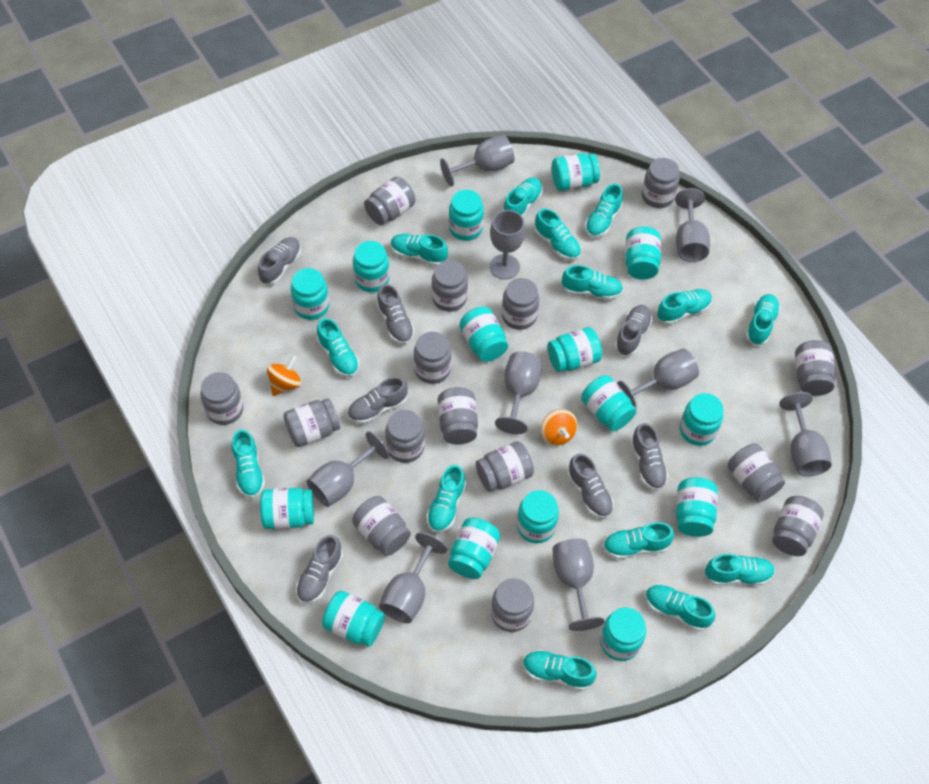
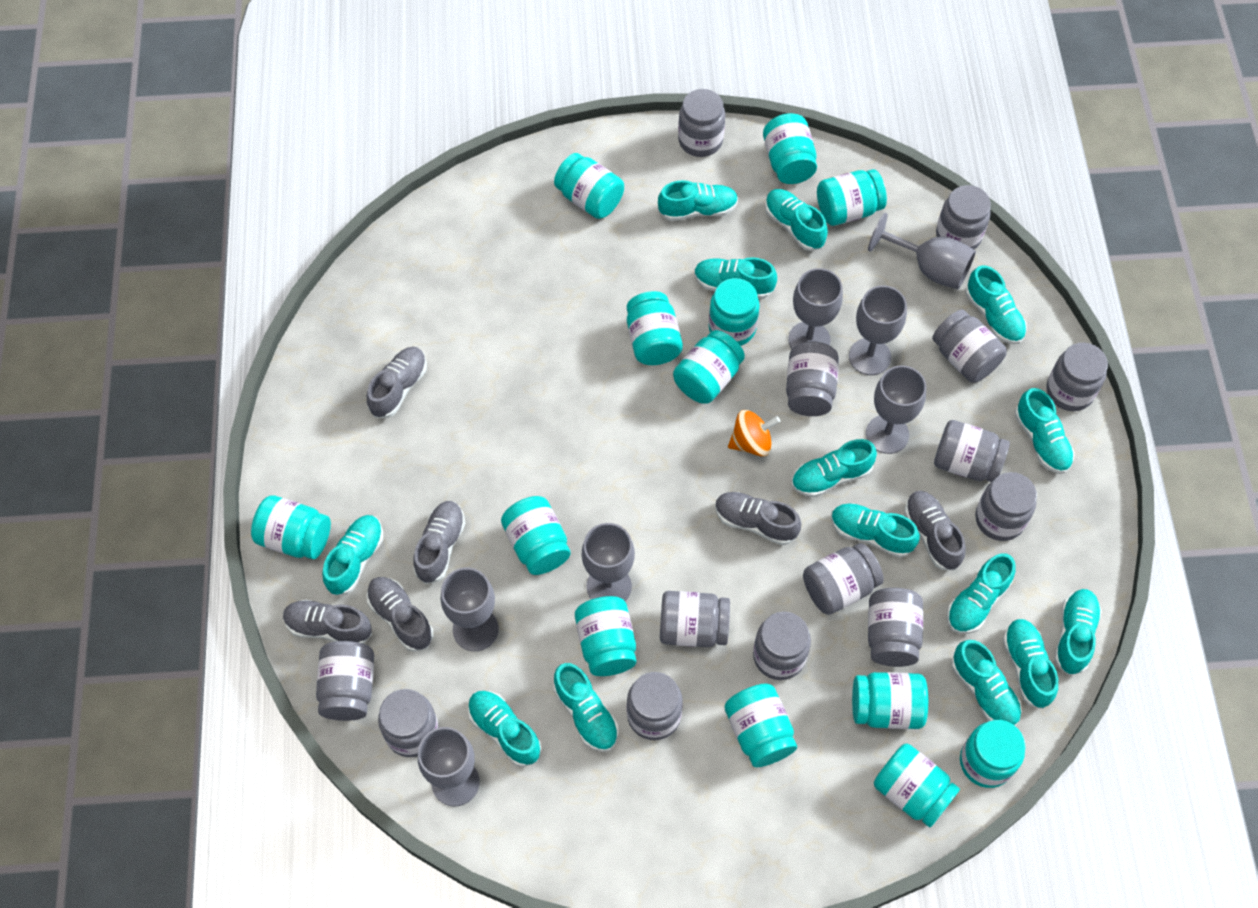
grey goblet: 9 -> 7
grey jar: 15 -> 14
grey shoe: 7 -> 6
orange spinning top: 2 -> 1
turquoise jar: 15 -> 13

